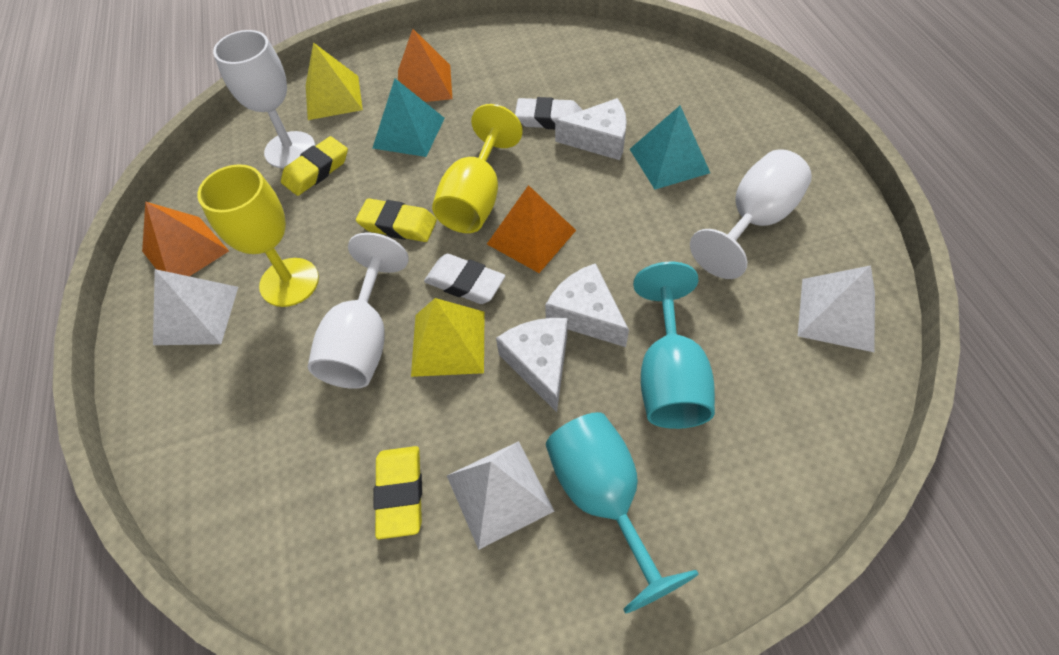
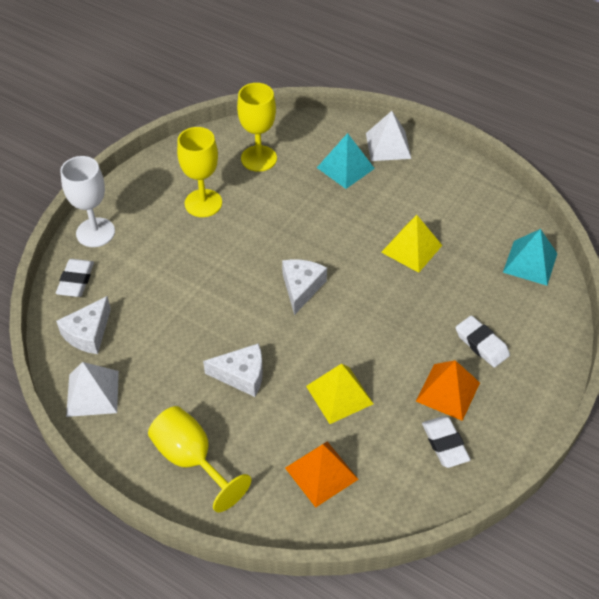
orange pyramid: 3 -> 2
turquoise goblet: 2 -> 0
white eraser: 2 -> 3
white goblet: 3 -> 1
white pyramid: 3 -> 2
yellow eraser: 3 -> 0
yellow goblet: 2 -> 3

